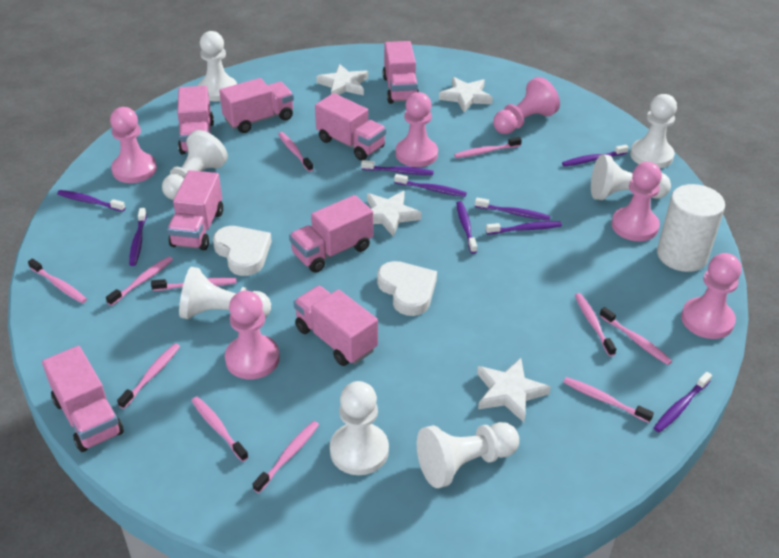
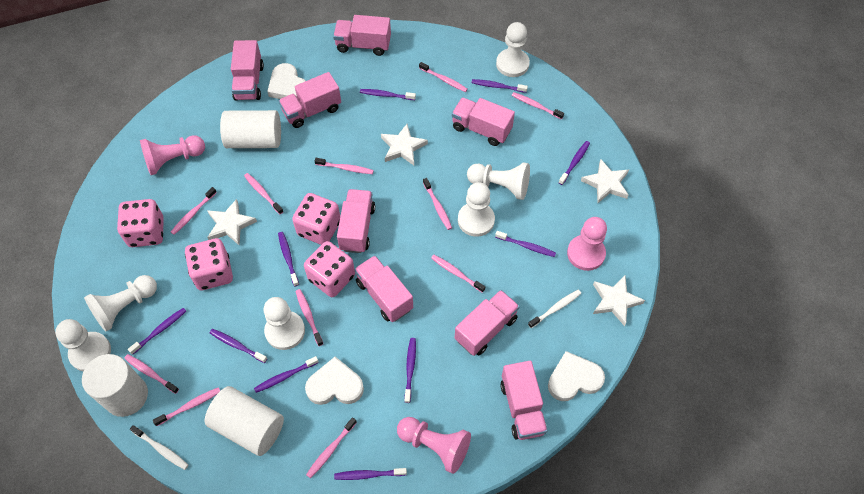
pink dice: 0 -> 4
pink pawn: 6 -> 3
purple toothbrush: 9 -> 10
white cylinder: 1 -> 3
white heart: 2 -> 3
white pawn: 7 -> 6
white toothbrush: 0 -> 2

